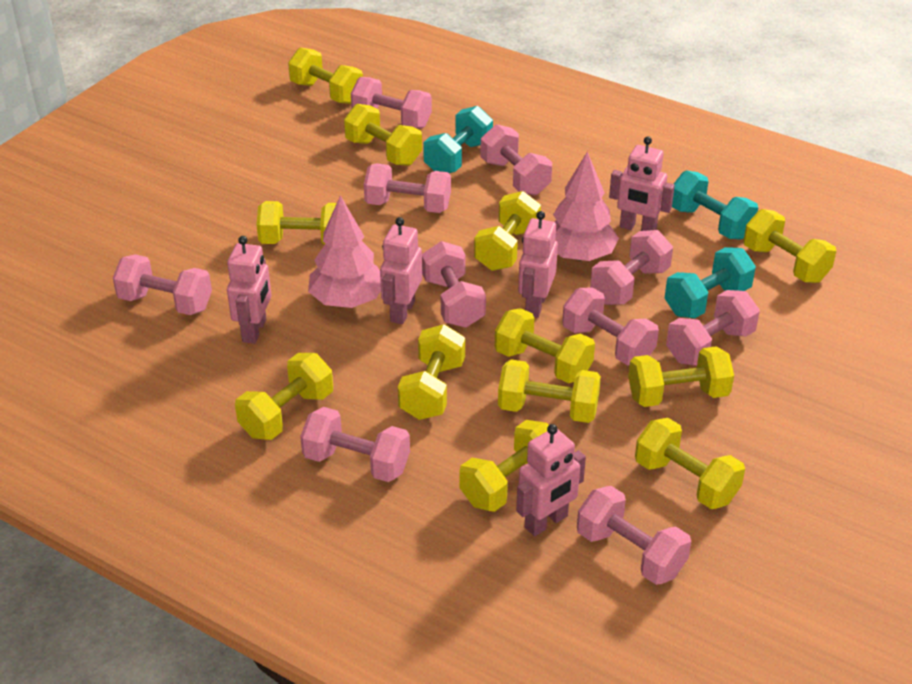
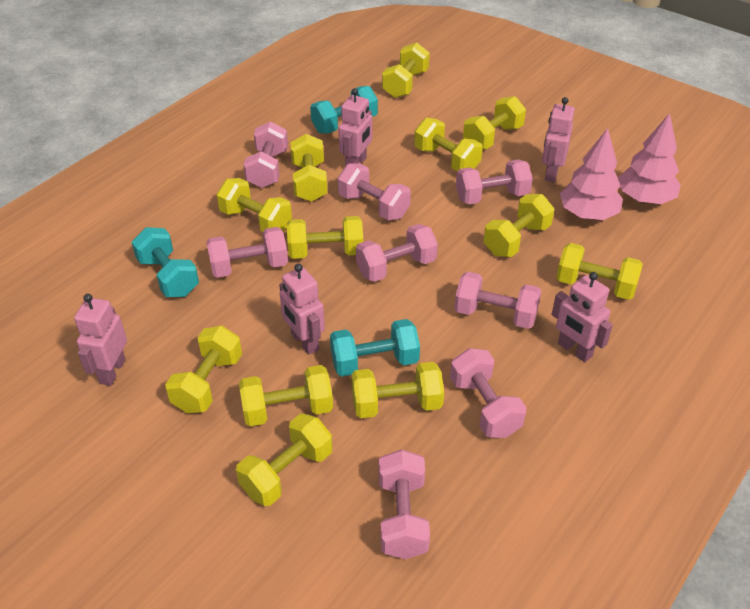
pink dumbbell: 10 -> 8

